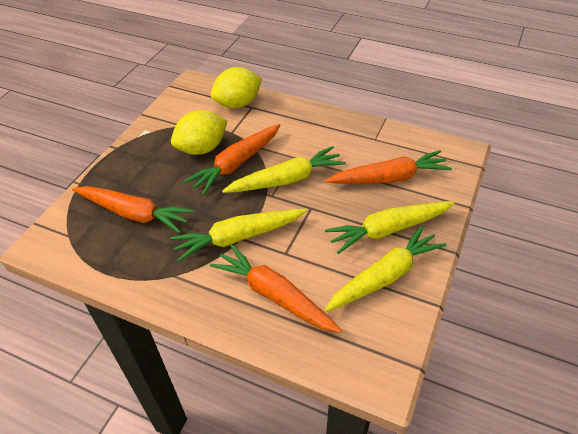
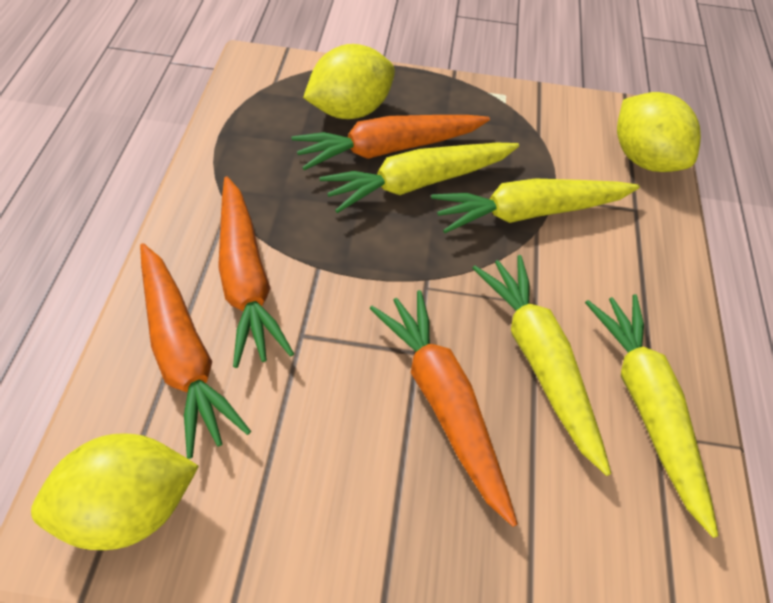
yellow lemon: 2 -> 3

